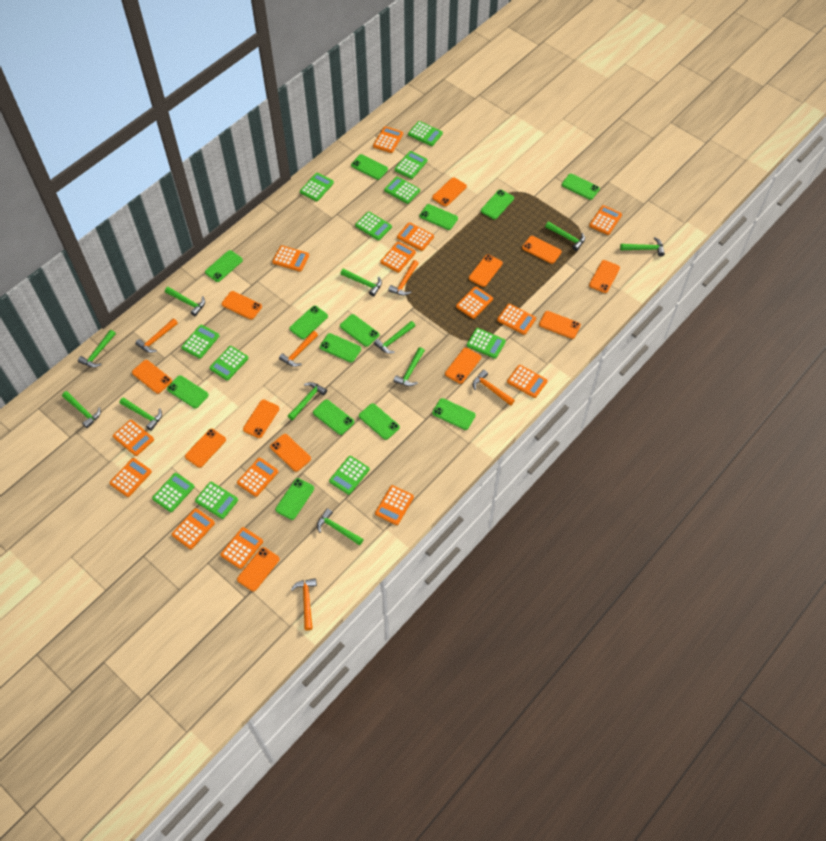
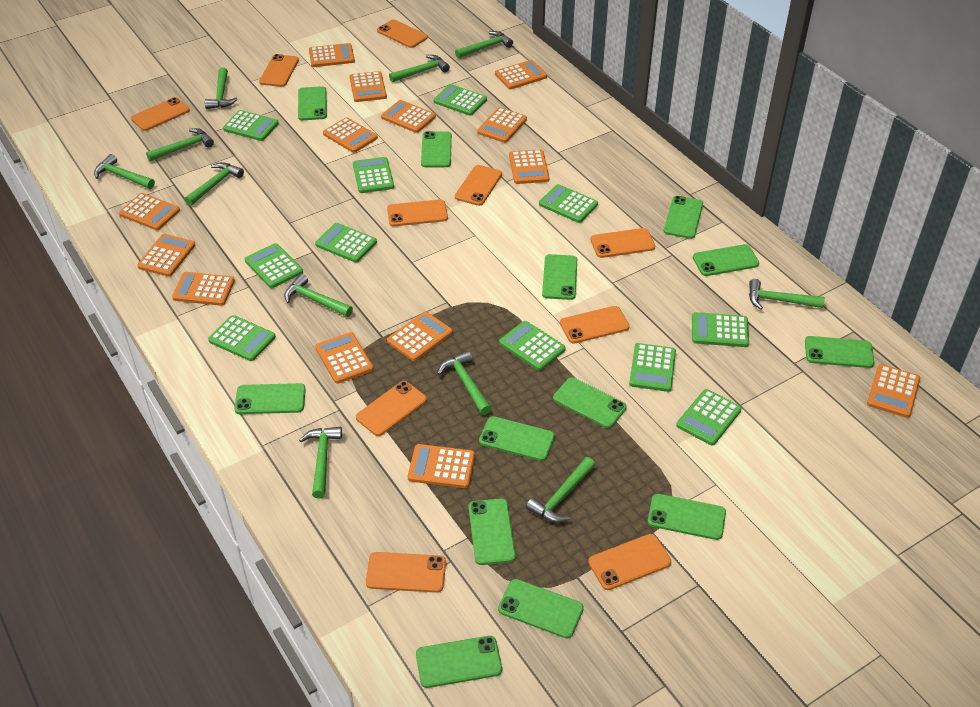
orange hammer: 5 -> 0
orange phone: 12 -> 10

